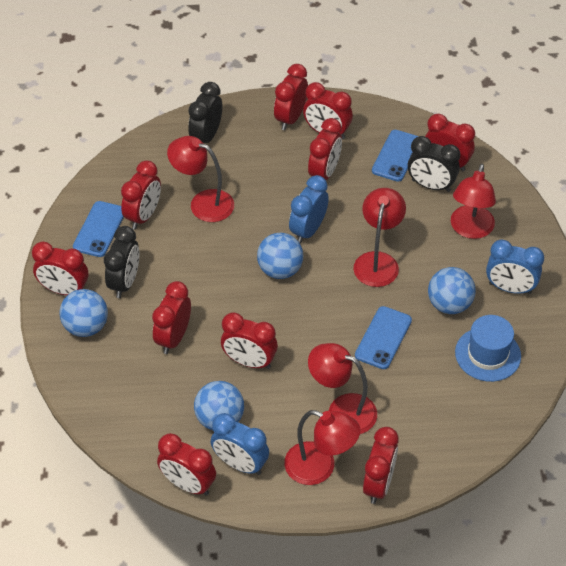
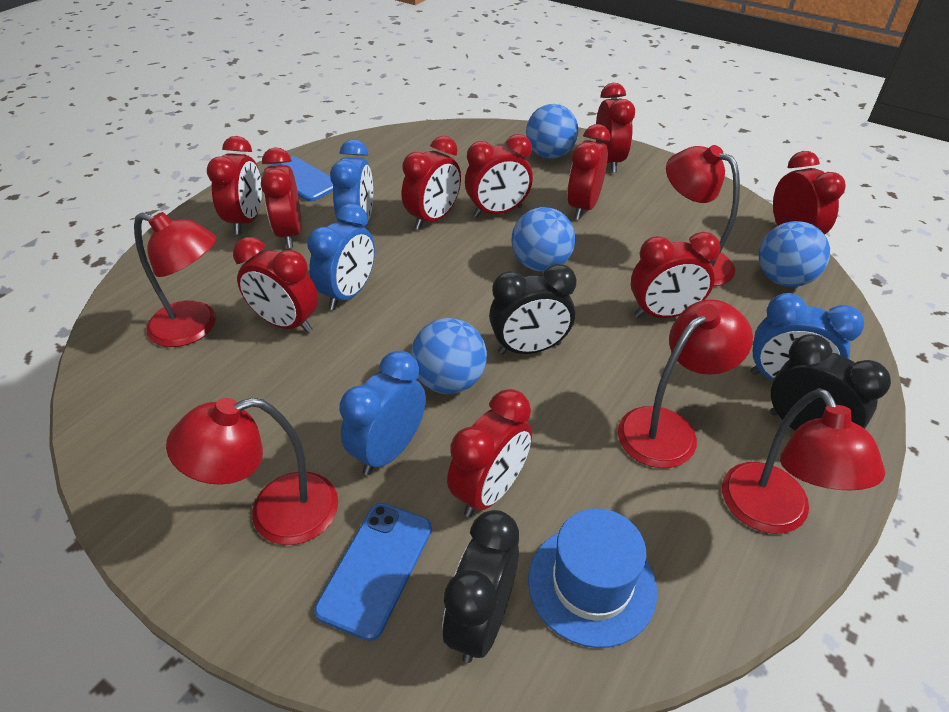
blue clock: 3 -> 4
blue phone: 3 -> 2

